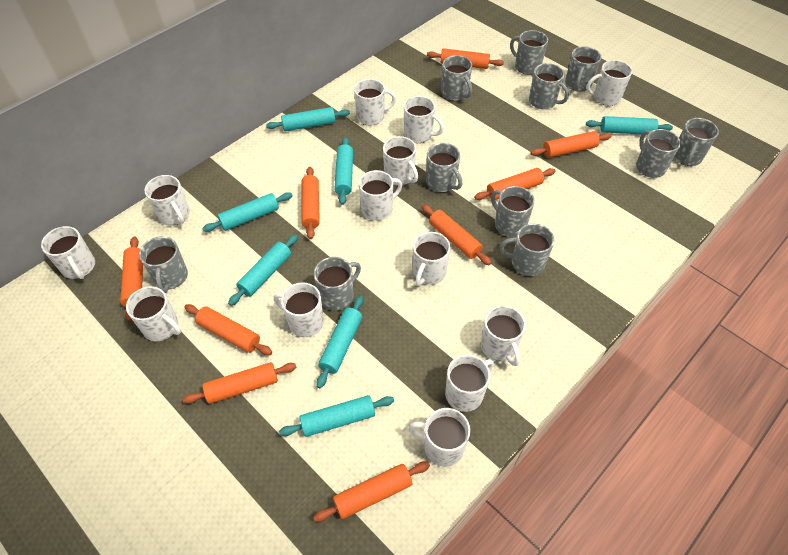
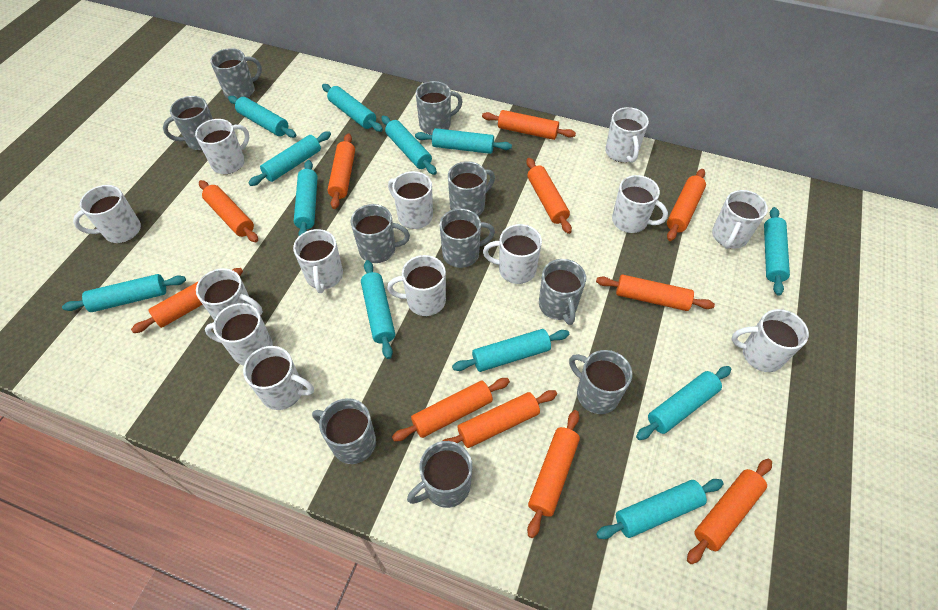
grey mug: 11 -> 10
orange rolling pin: 9 -> 11
turquoise rolling pin: 7 -> 12

